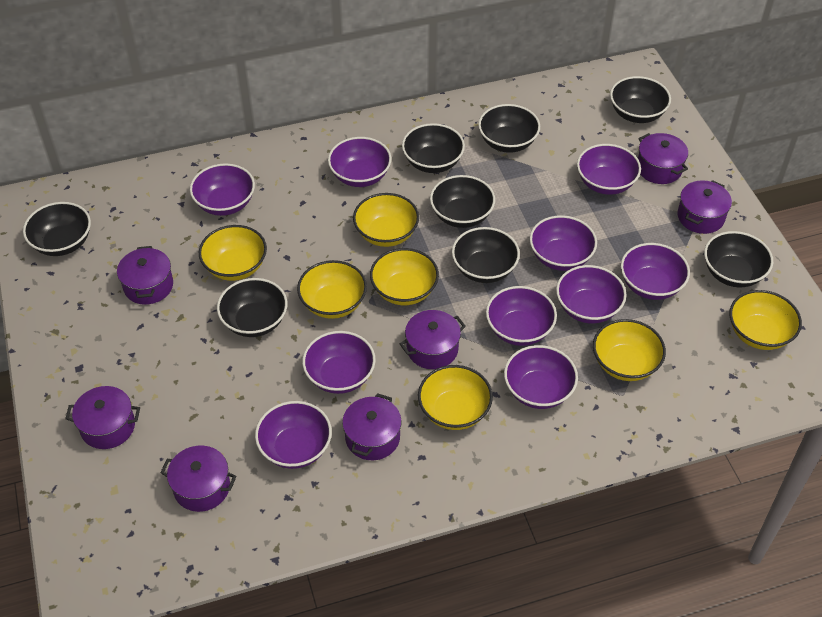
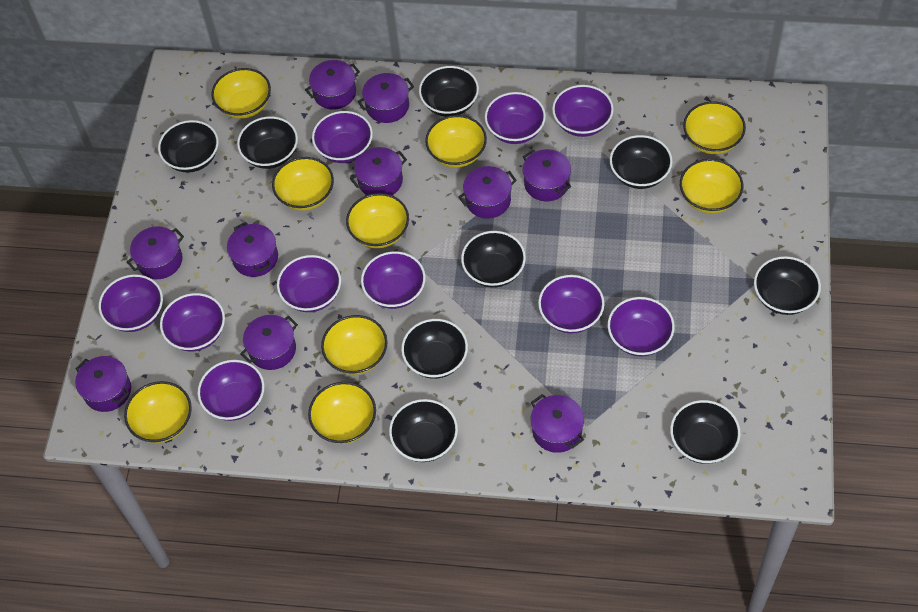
black bowl: 8 -> 9
purple pot: 7 -> 10
yellow bowl: 7 -> 9

